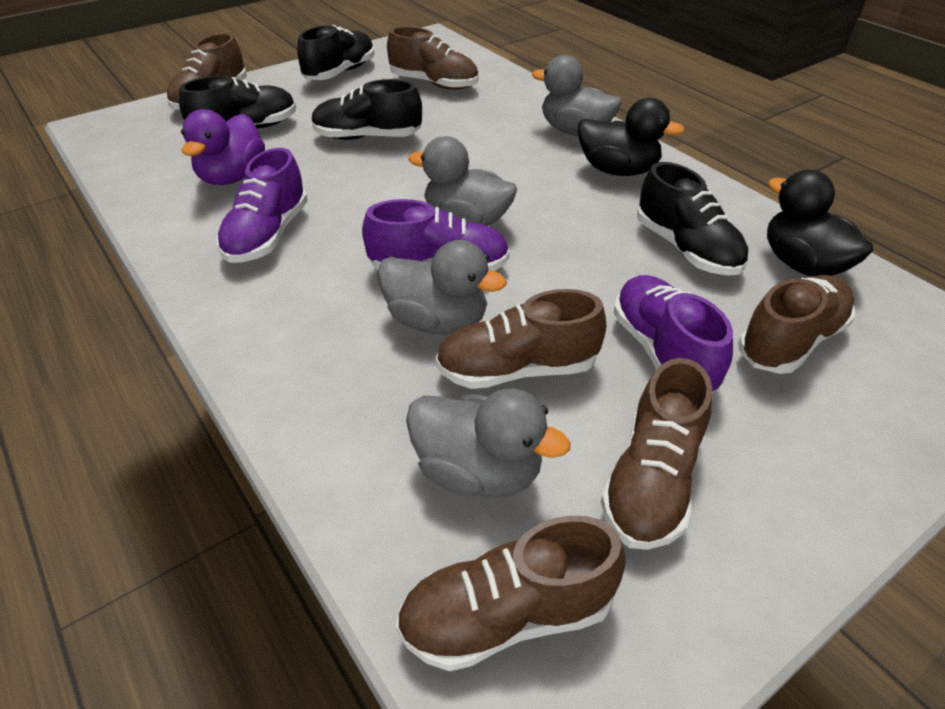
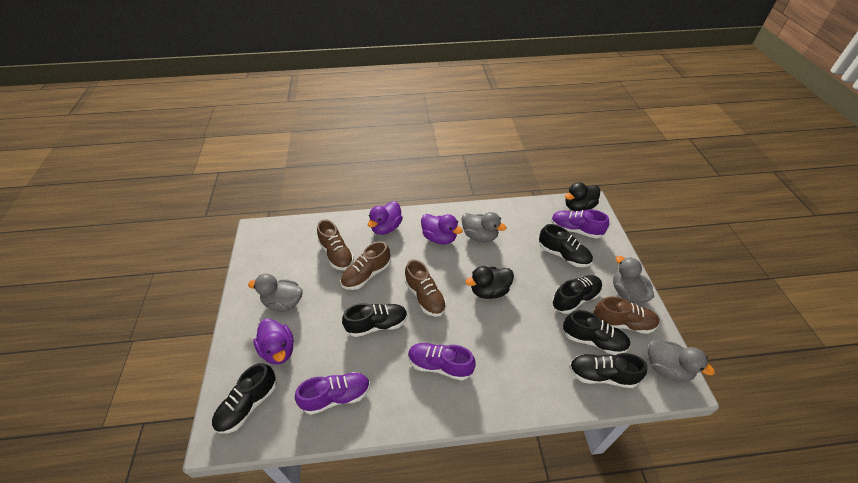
black shoe: 4 -> 6
brown shoe: 6 -> 4
purple duck: 1 -> 3

